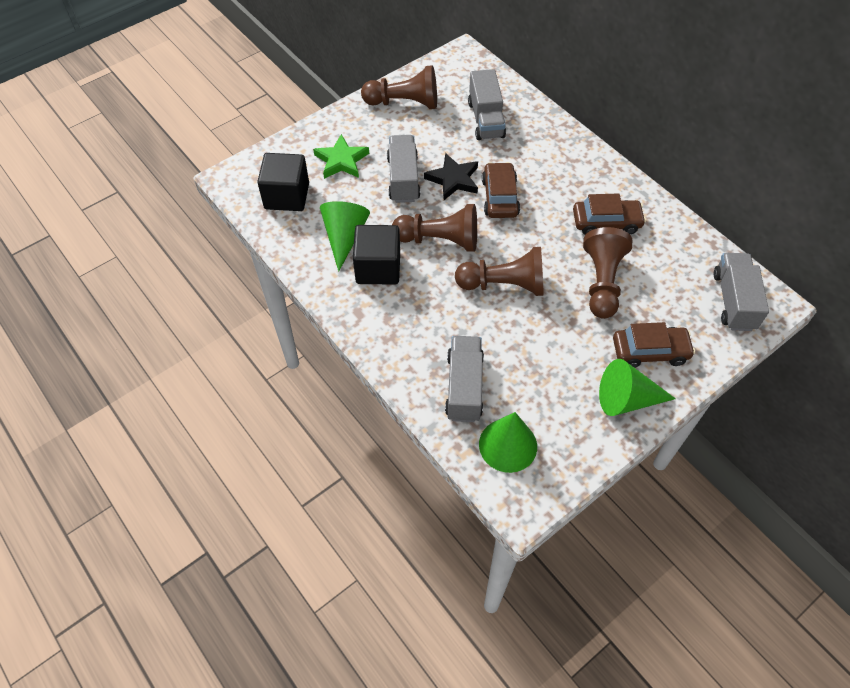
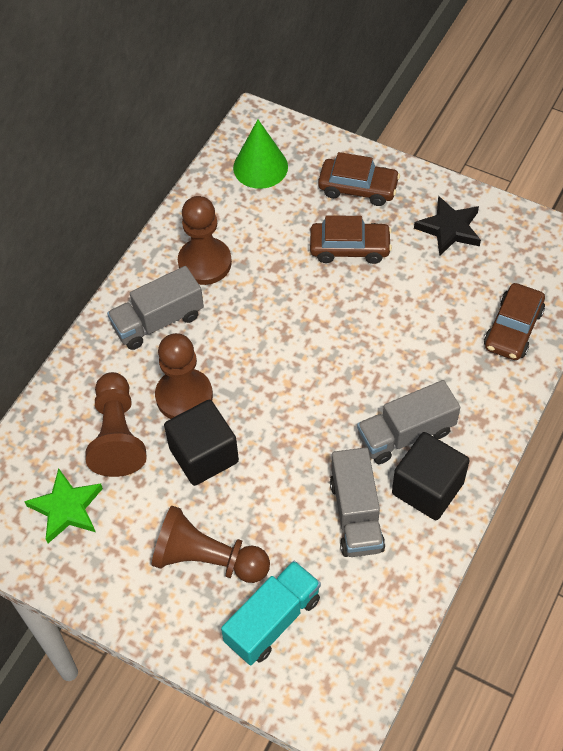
green cone: 3 -> 1
grey truck: 4 -> 3
turquoise truck: 0 -> 1

